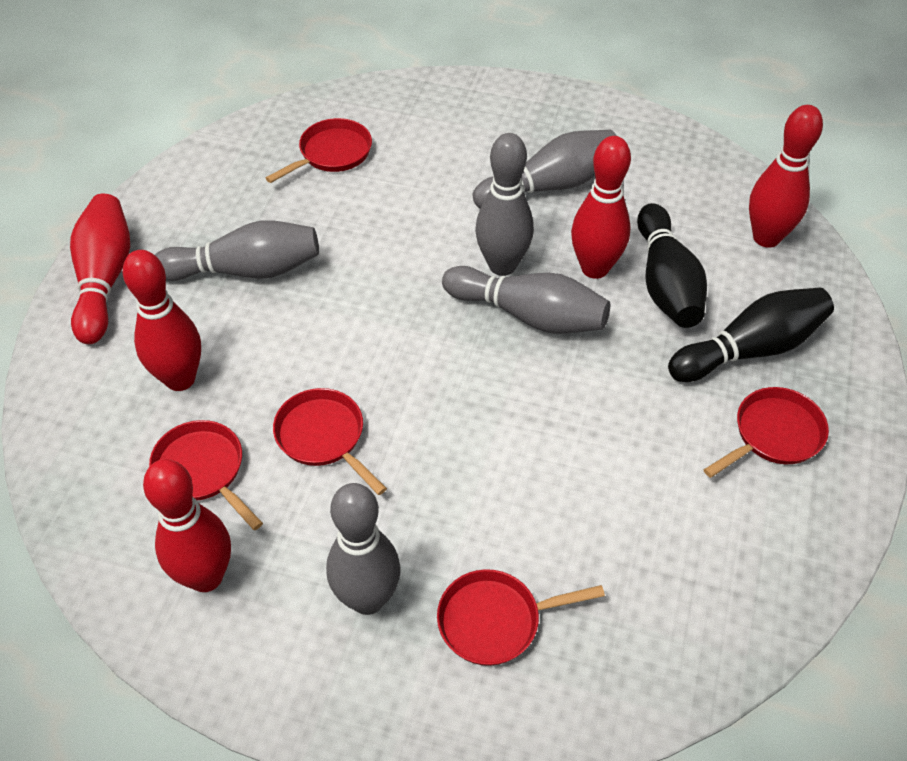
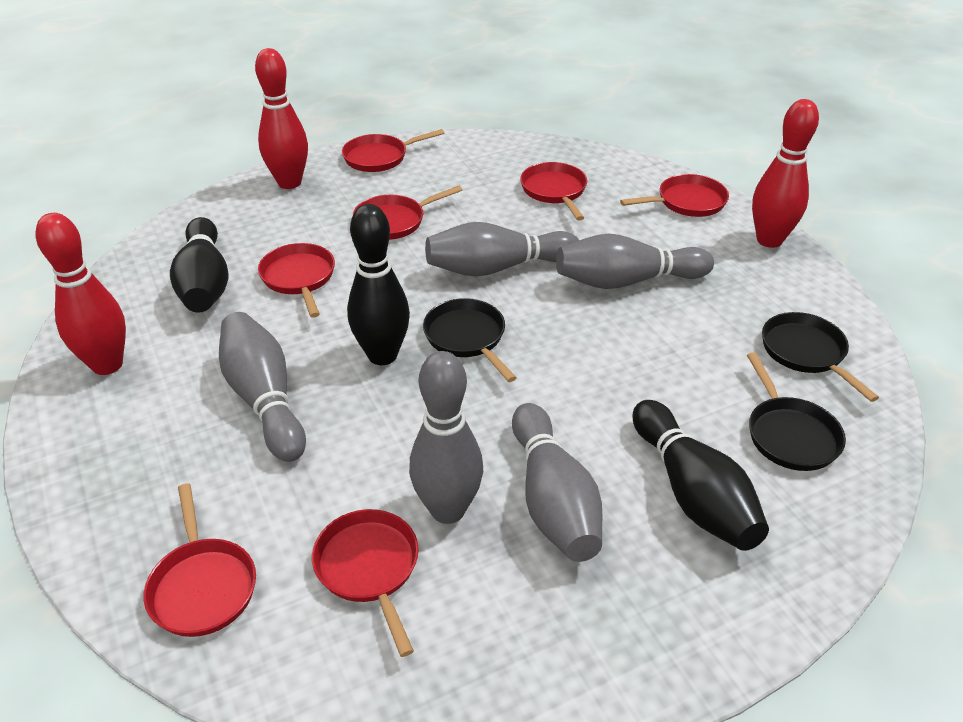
black bowling pin: 2 -> 3
black pan: 0 -> 3
red bowling pin: 5 -> 3
red pan: 5 -> 7

